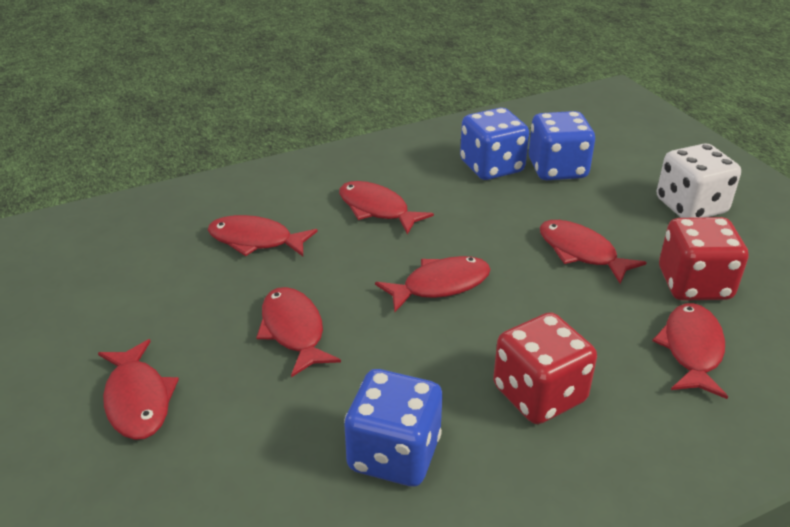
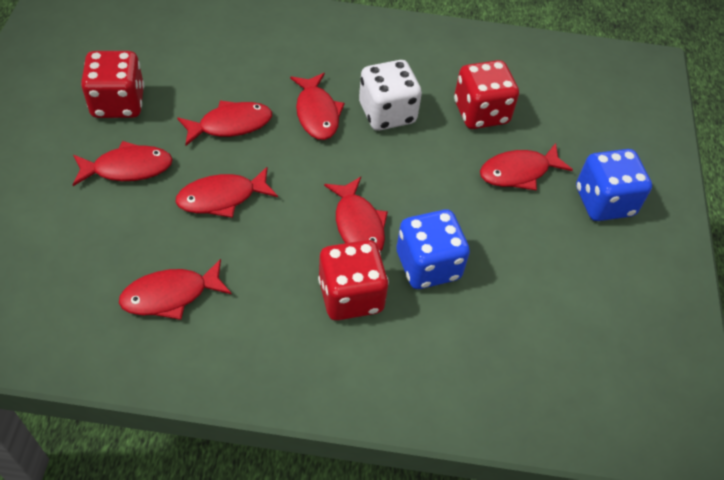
blue dice: 3 -> 2
red dice: 2 -> 3

